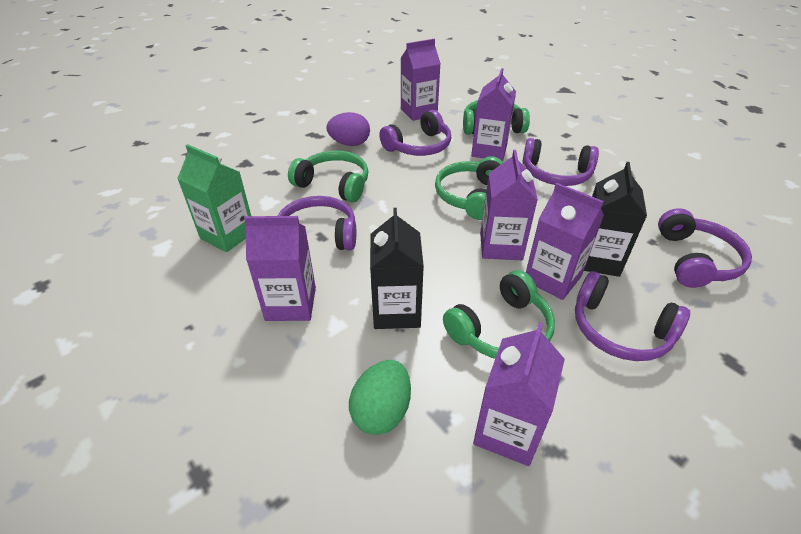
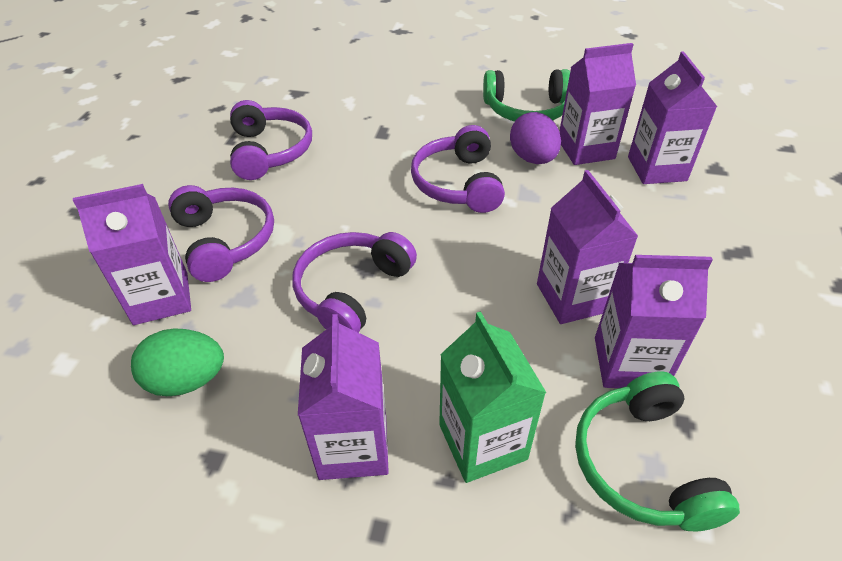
black carton: 2 -> 0
green headphones: 4 -> 2
purple headphones: 5 -> 4

